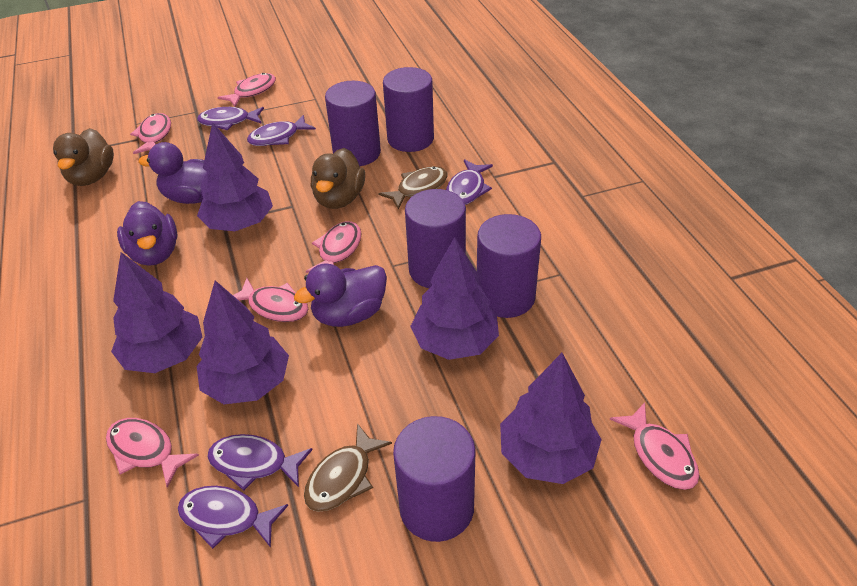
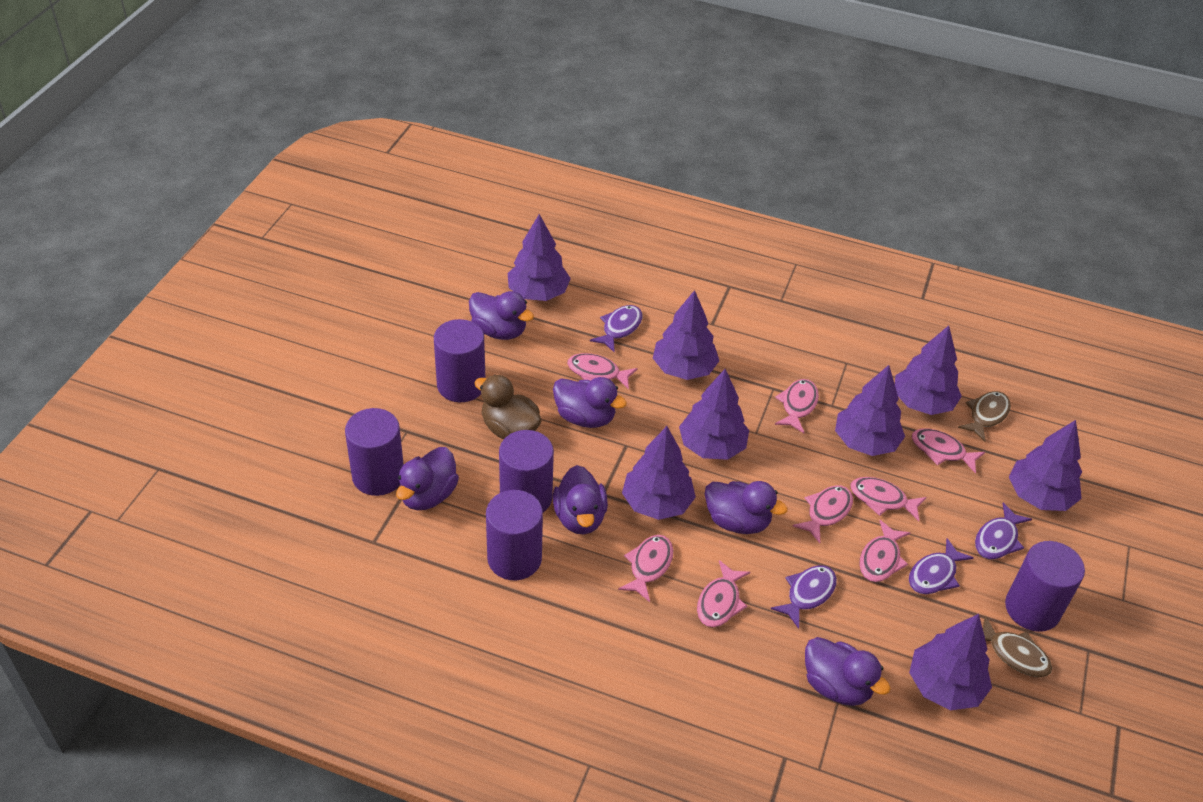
brown duck: 2 -> 1
pink fish: 6 -> 8
purple duck: 3 -> 6
purple fish: 5 -> 4
purple tree: 5 -> 8

